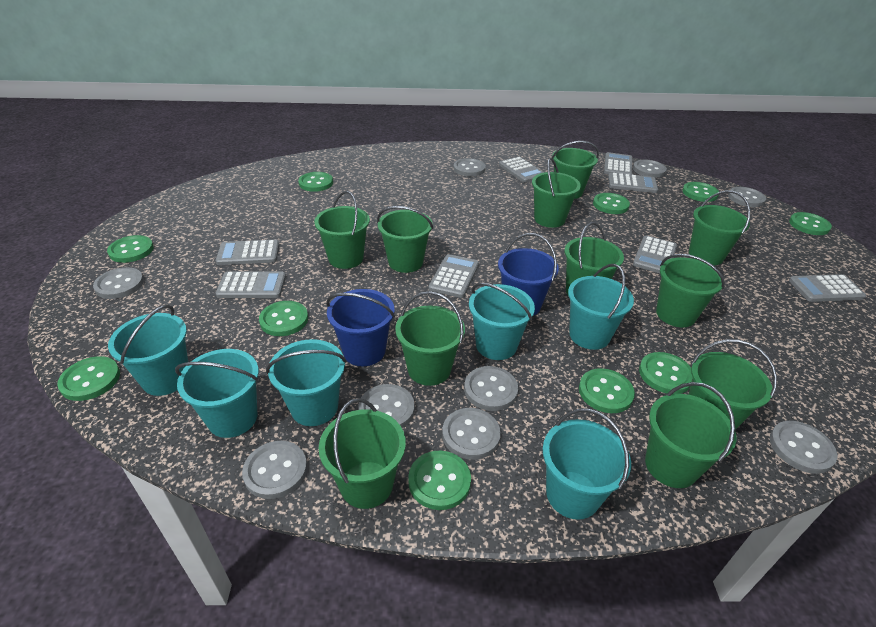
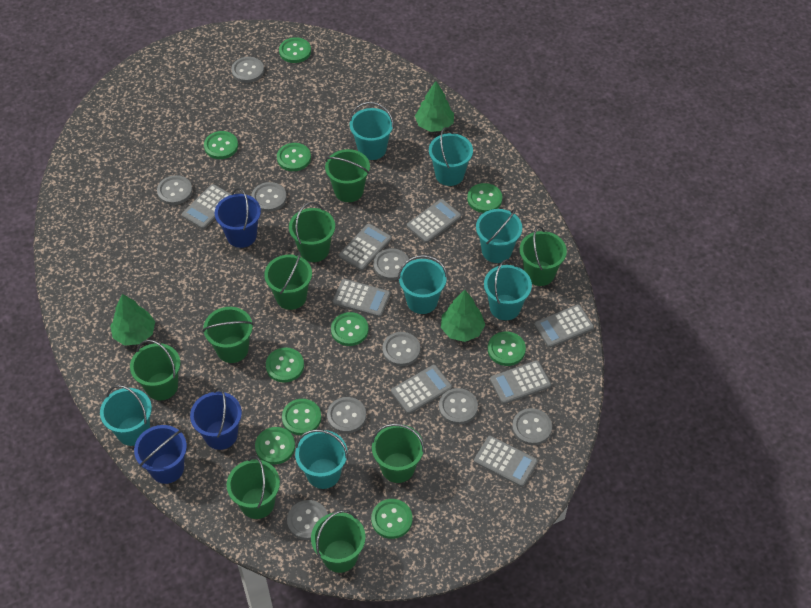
blue bucket: 2 -> 3
green bucket: 11 -> 9
green tree: 0 -> 3
turquoise bucket: 6 -> 7

